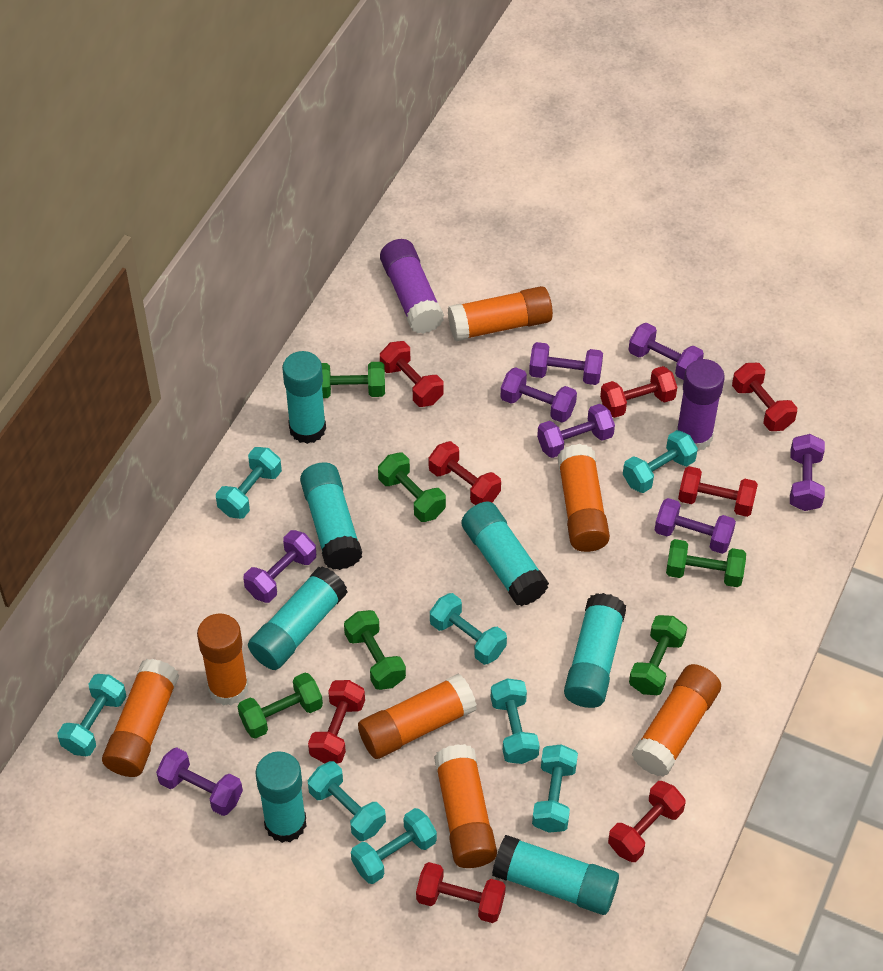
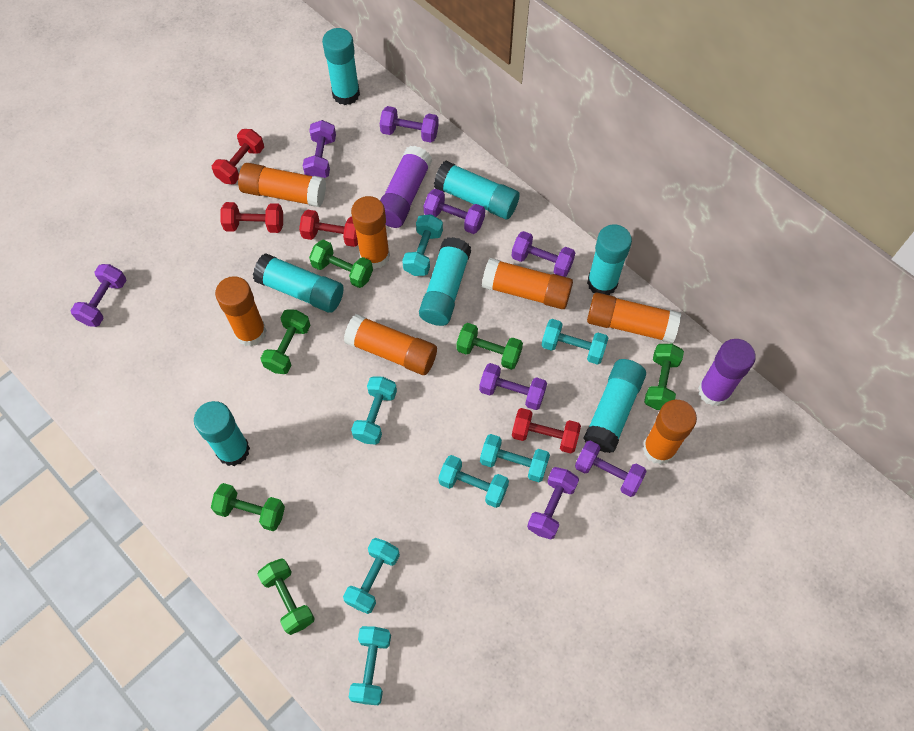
red dumbbell: 8 -> 4
turquoise dumbbell: 8 -> 7

